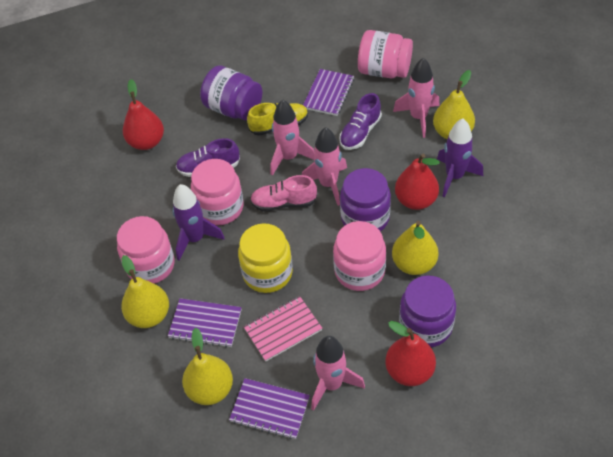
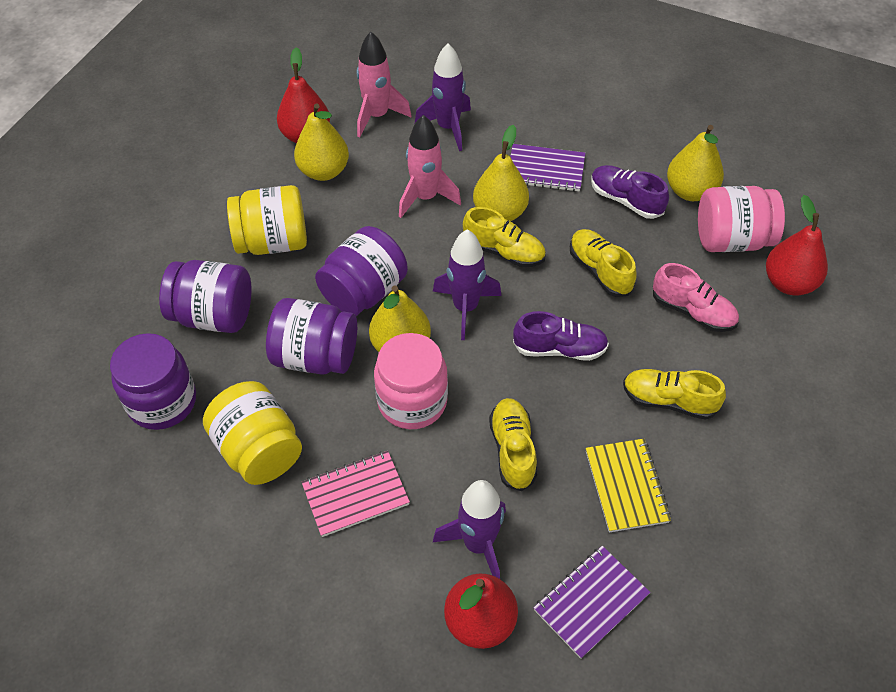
pink jar: 4 -> 2
pink rocket: 4 -> 2
purple jar: 3 -> 4
purple notebook: 3 -> 2
purple rocket: 2 -> 3
yellow jar: 1 -> 2
yellow notebook: 0 -> 1
yellow shoe: 1 -> 4

